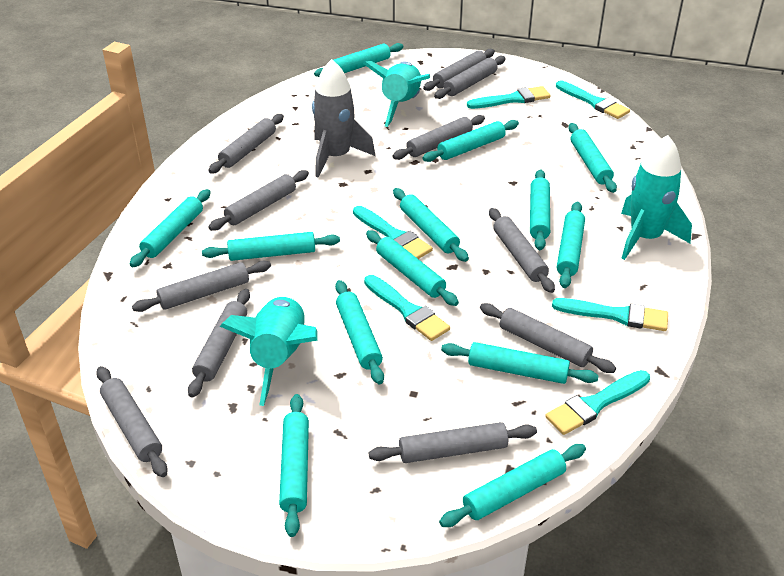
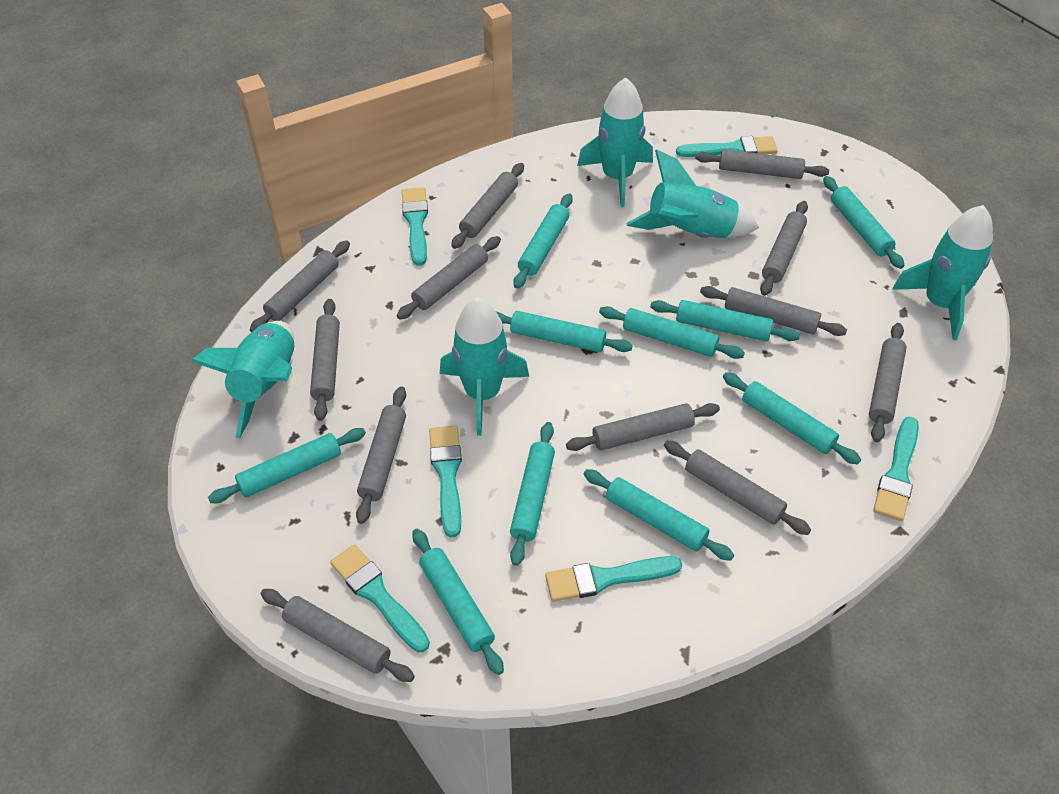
grey rocket: 1 -> 0
grey rolling pin: 11 -> 12
turquoise rocket: 3 -> 5
turquoise rolling pin: 13 -> 10

